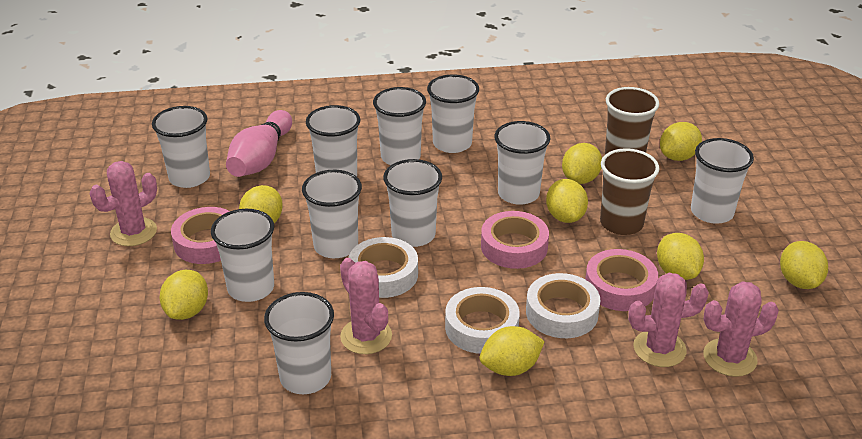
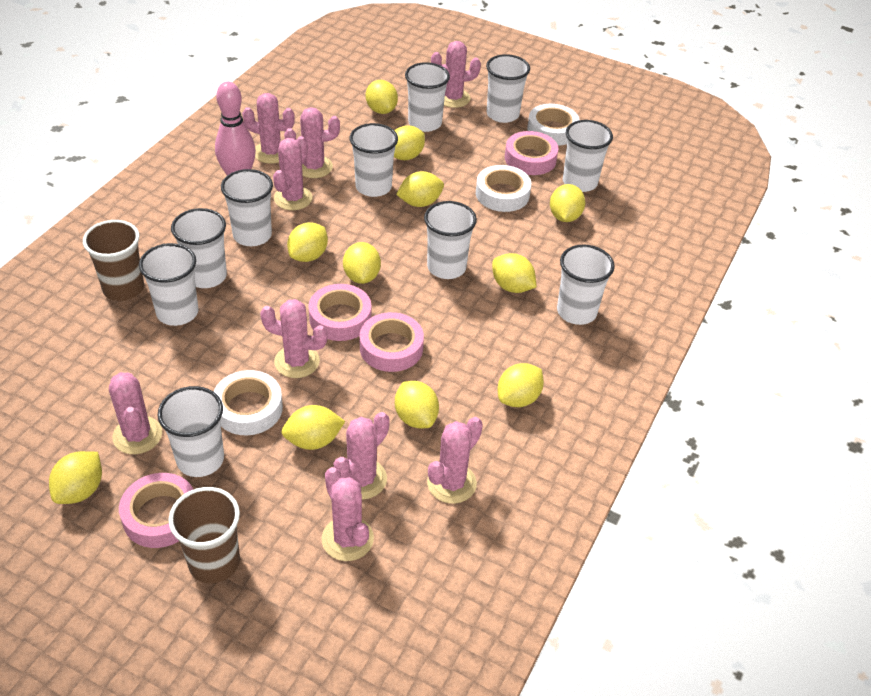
pink cactus: 4 -> 9
pink tape: 3 -> 4
yellow lemon: 8 -> 11

